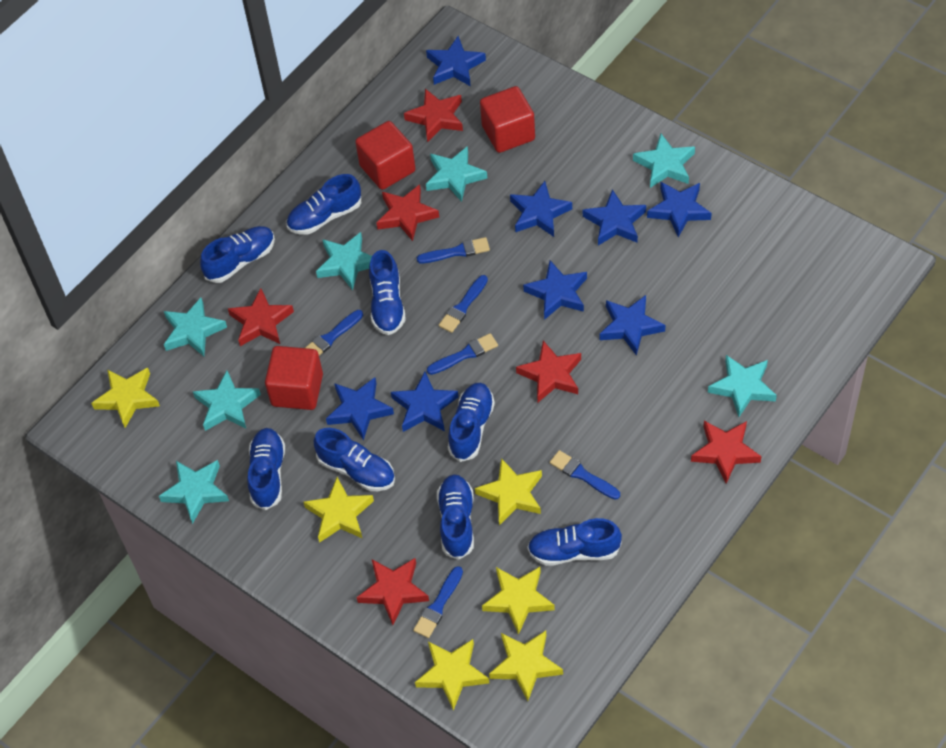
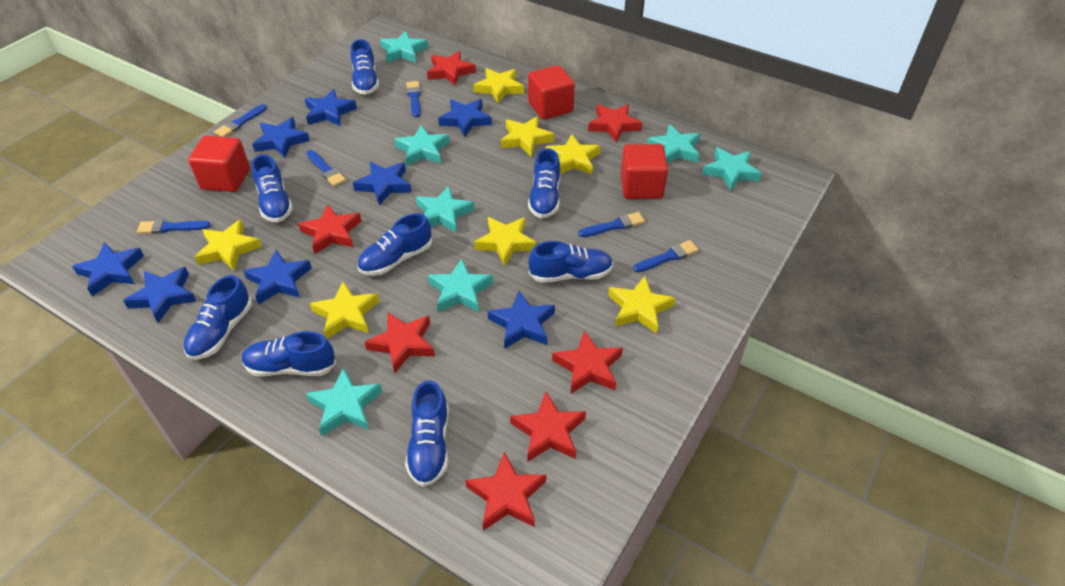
red star: 6 -> 7
yellow star: 6 -> 7

